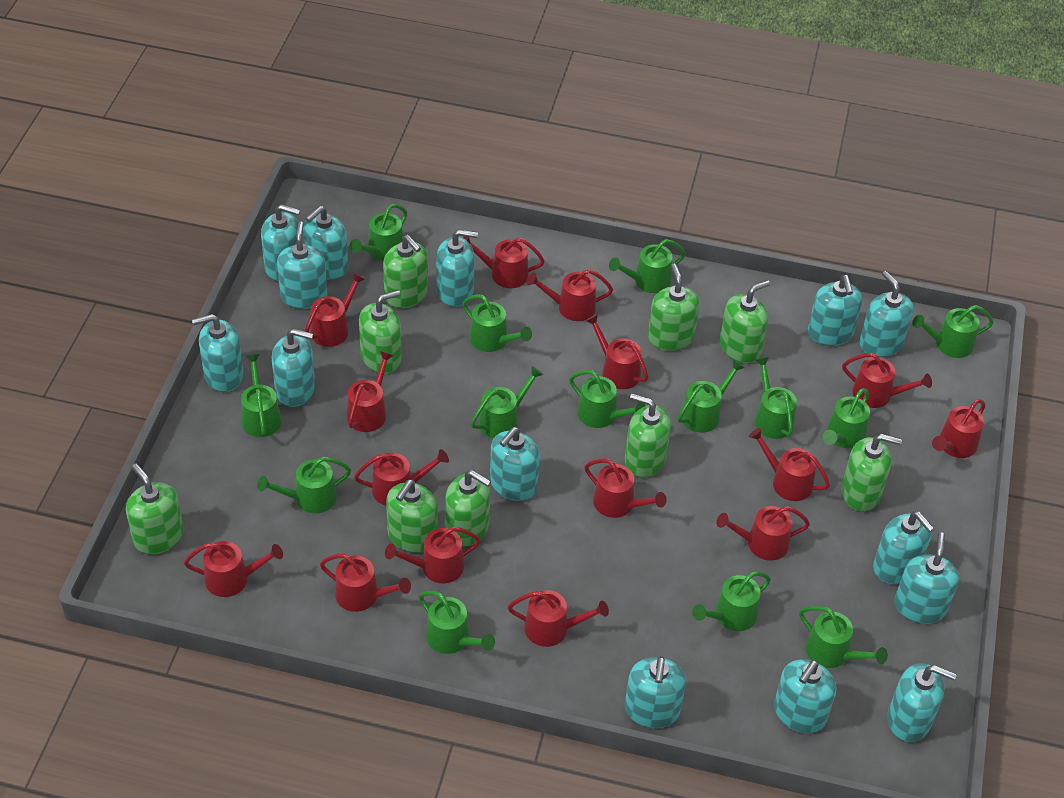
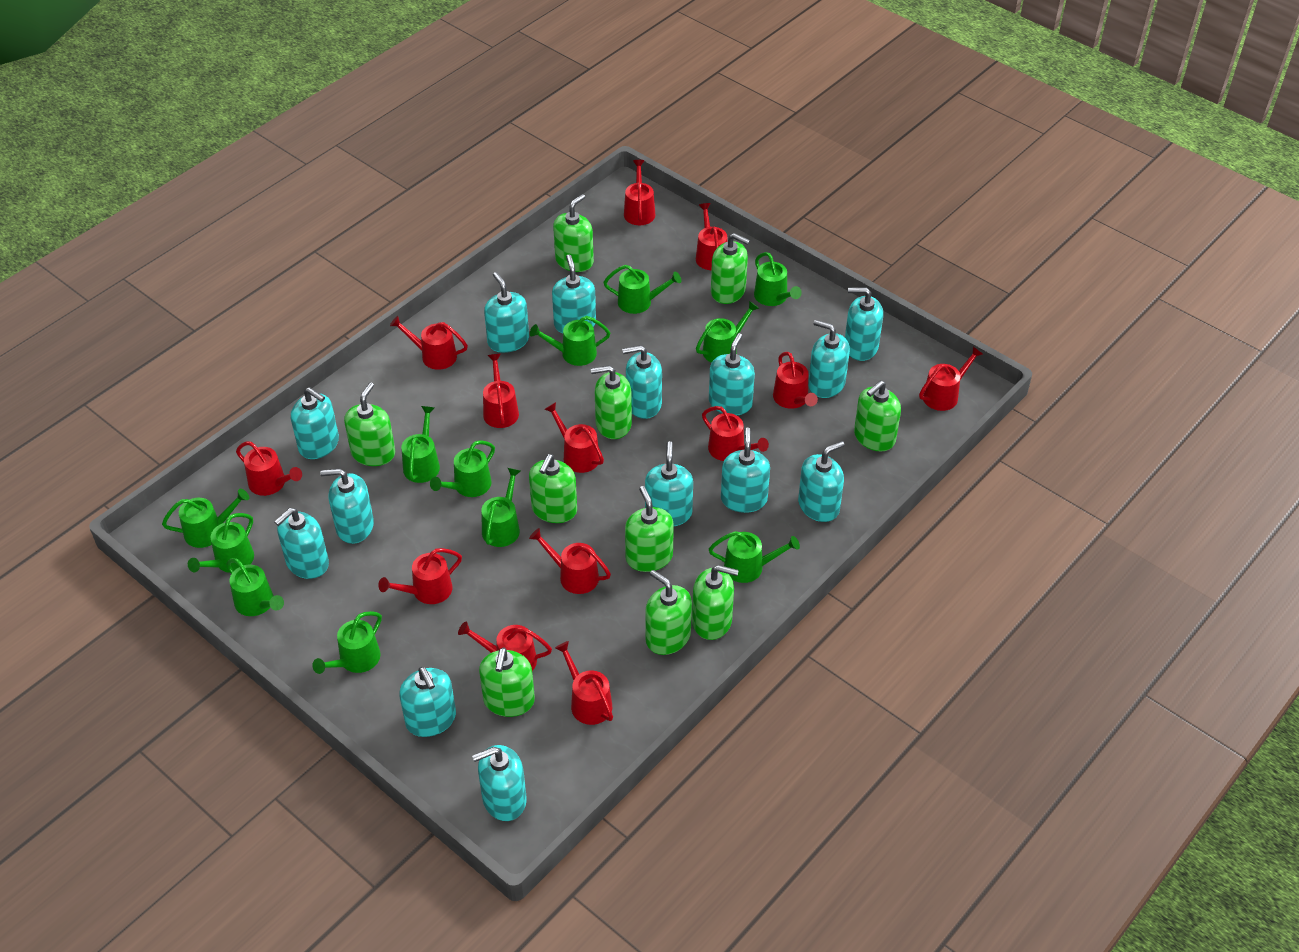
green soap dispenser: 9 -> 10
green watering can: 14 -> 12
red watering can: 15 -> 13

